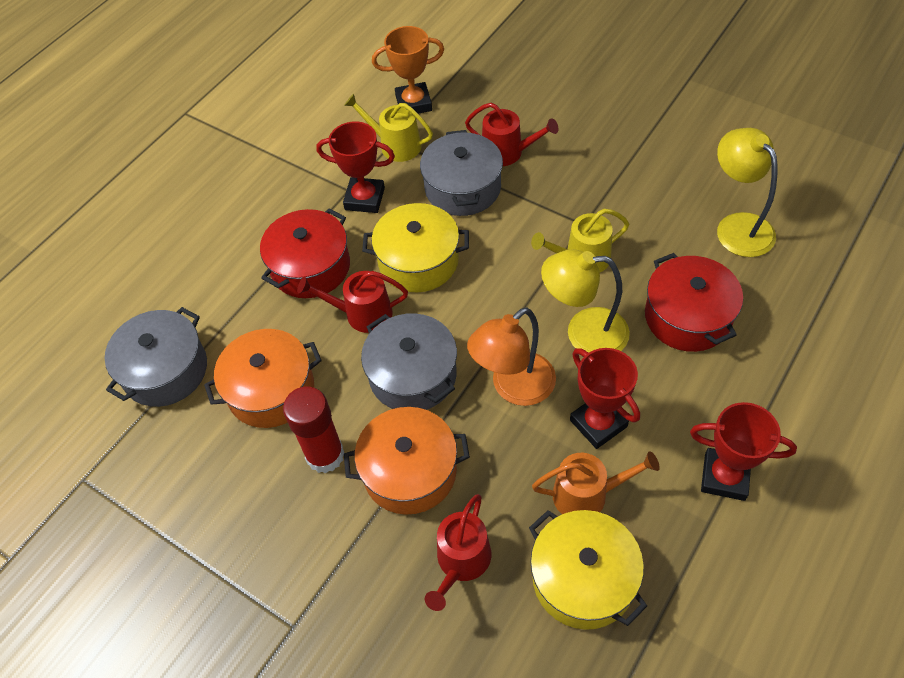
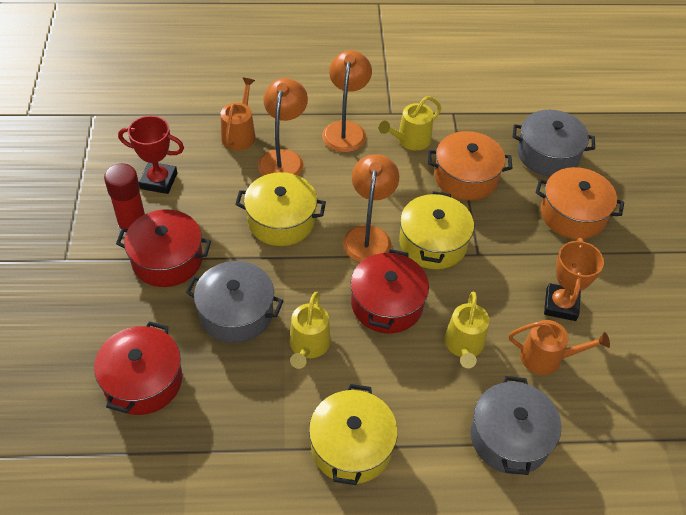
orange lamp: 1 -> 3
orange watering can: 1 -> 2
red pot: 2 -> 3
red trophy: 3 -> 1
red watering can: 3 -> 0
yellow lamp: 2 -> 0
yellow pot: 2 -> 3
yellow watering can: 2 -> 3

